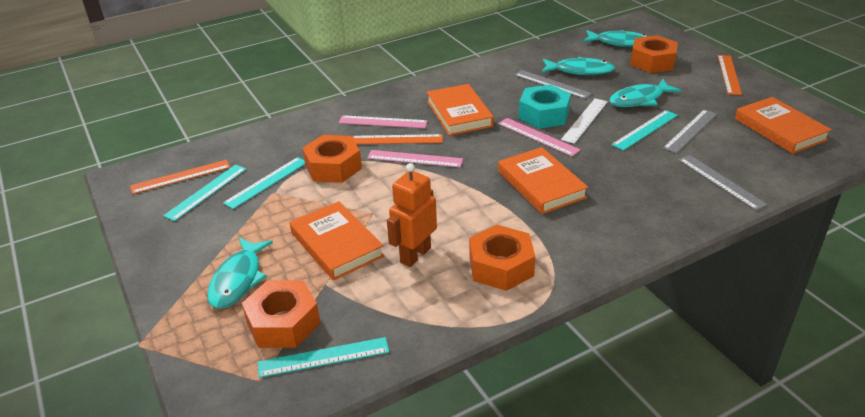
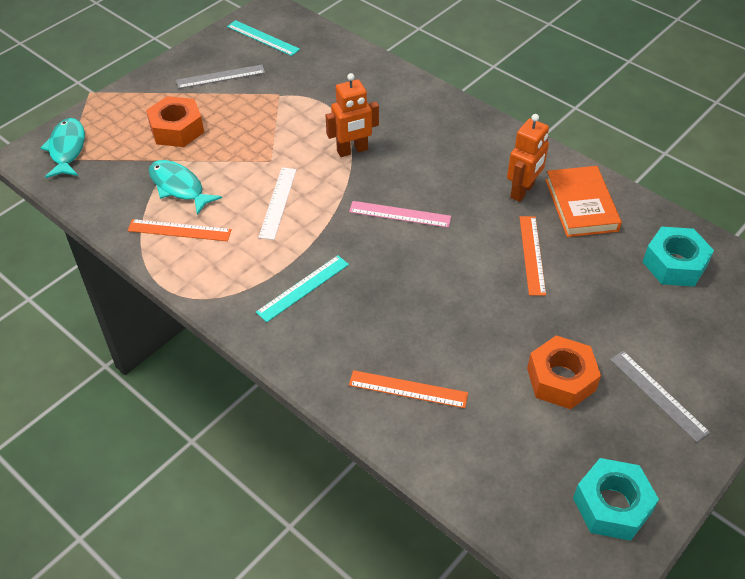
grey ruler: 3 -> 2
orange book: 4 -> 1
orange nut: 4 -> 2
orange robot: 1 -> 2
pink ruler: 3 -> 1
turquoise fish: 4 -> 2
turquoise nut: 1 -> 2
turquoise ruler: 4 -> 2

